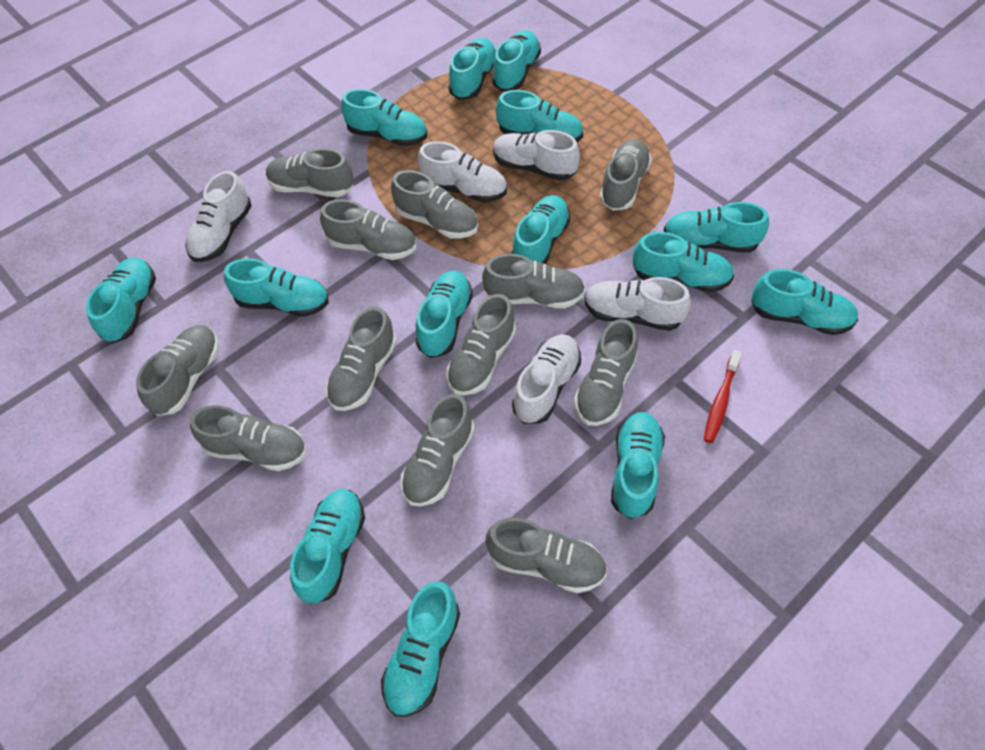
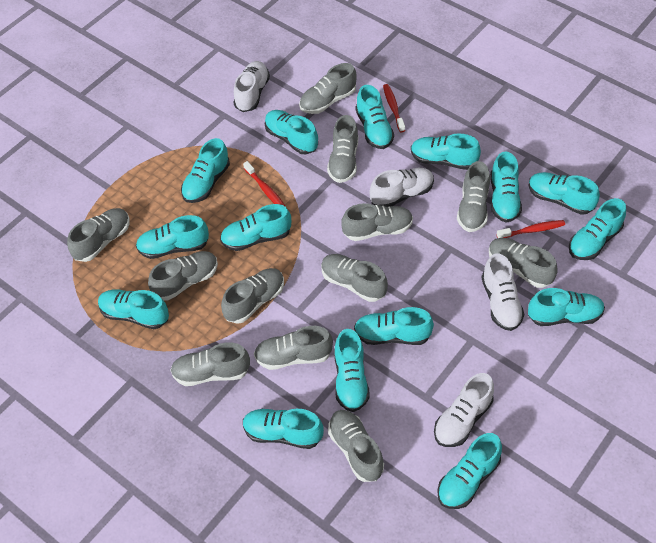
red toothbrush: 1 -> 3
turquoise shoe: 14 -> 15
white shoe: 5 -> 4

